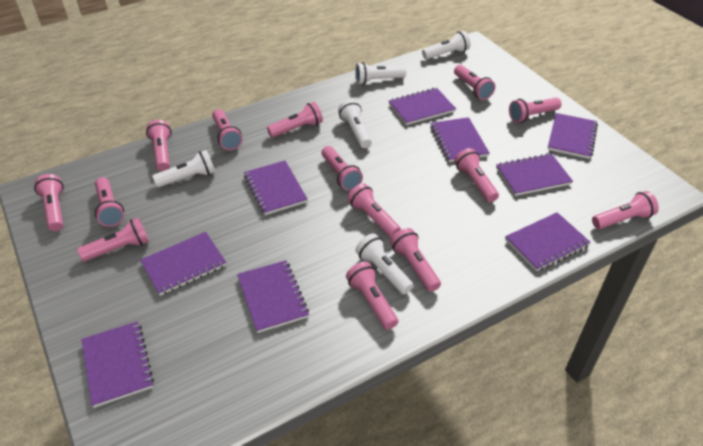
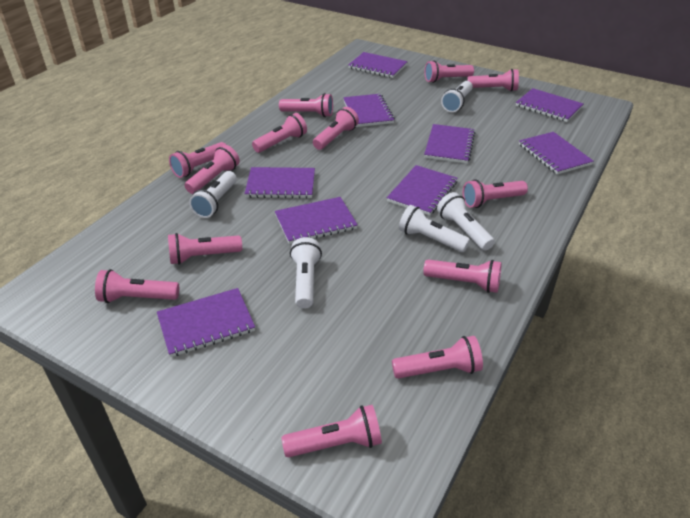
pink flashlight: 14 -> 13

